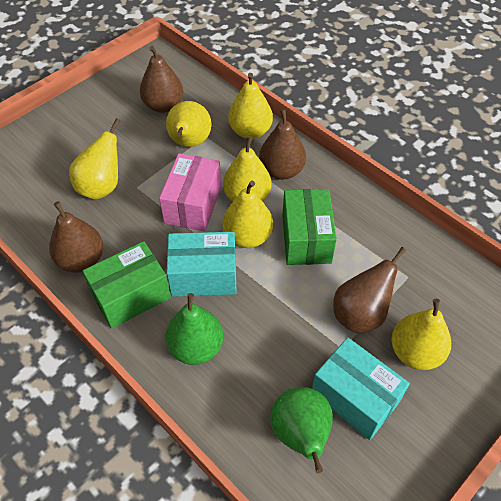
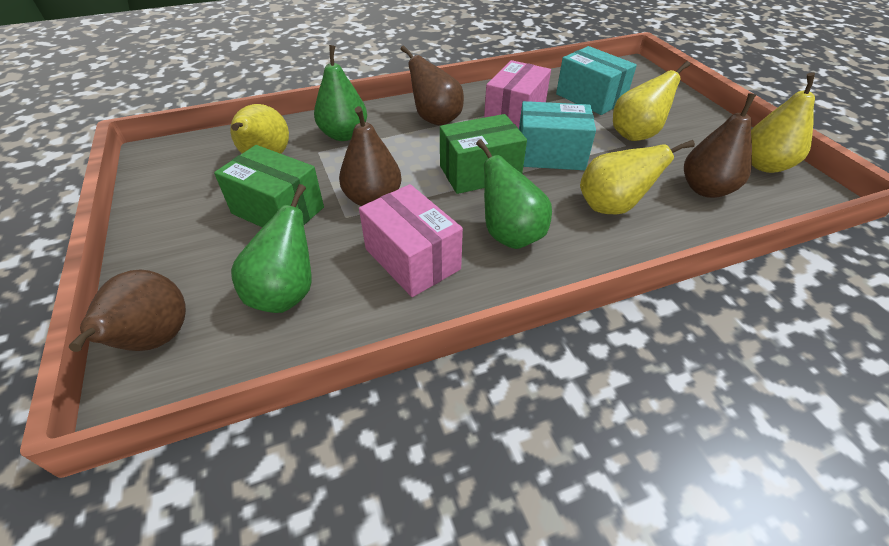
green pear: 2 -> 3
pink box: 1 -> 2
yellow pear: 6 -> 4

